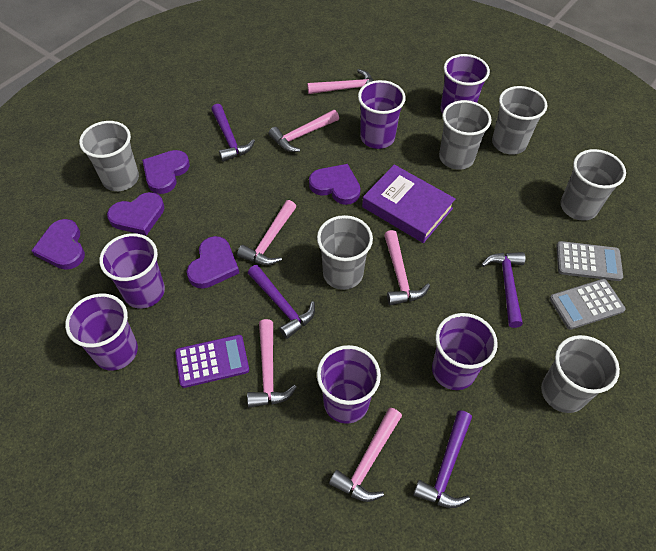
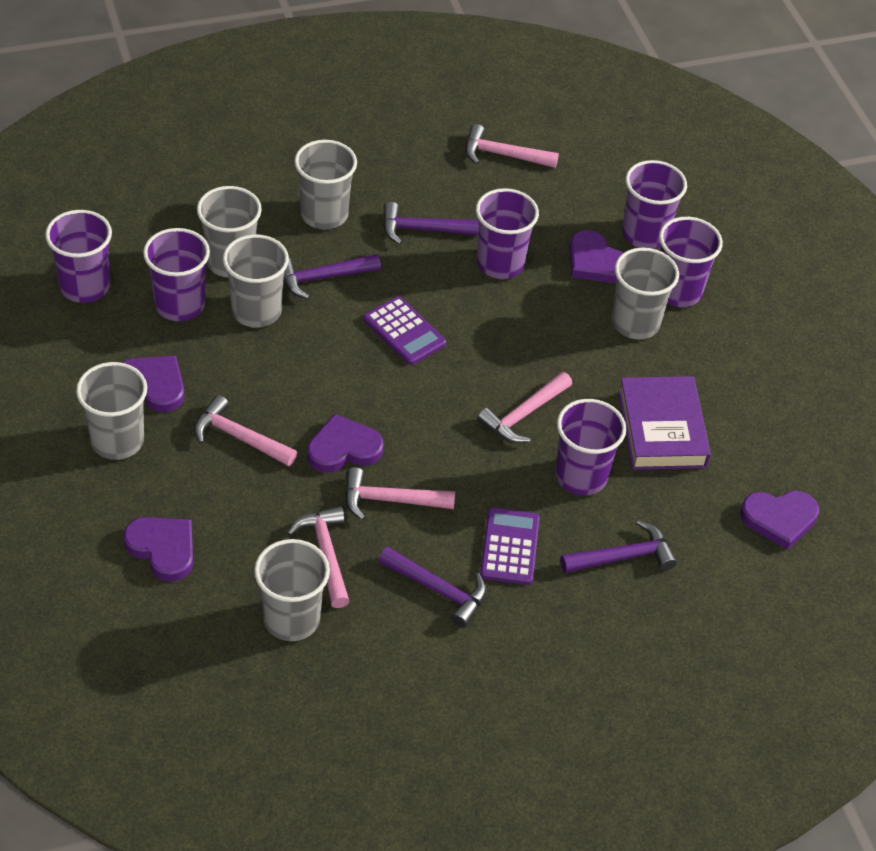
grey calculator: 2 -> 0
pink hammer: 6 -> 5
purple calculator: 1 -> 2

